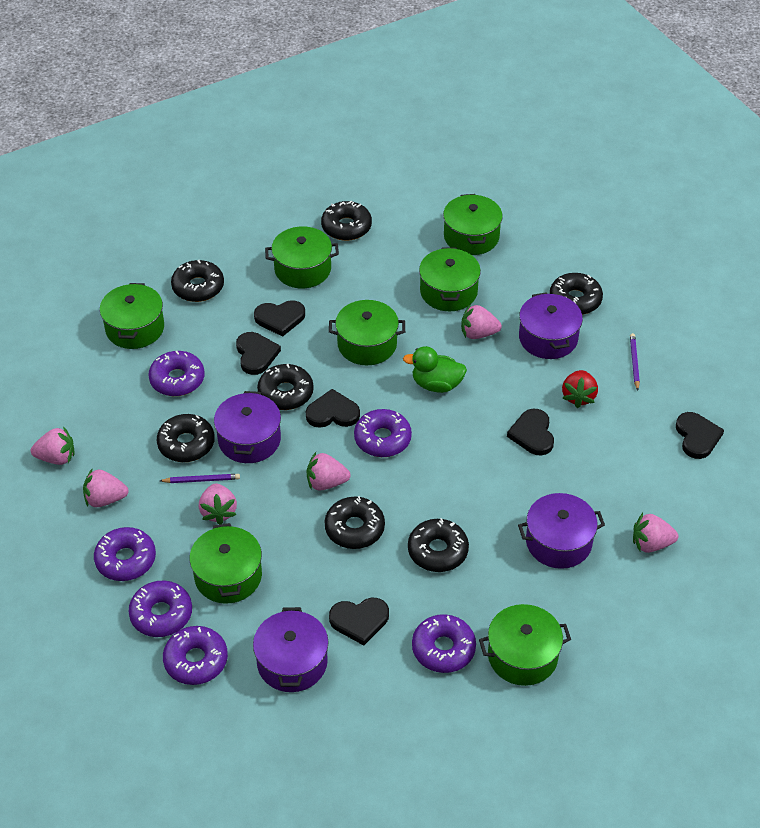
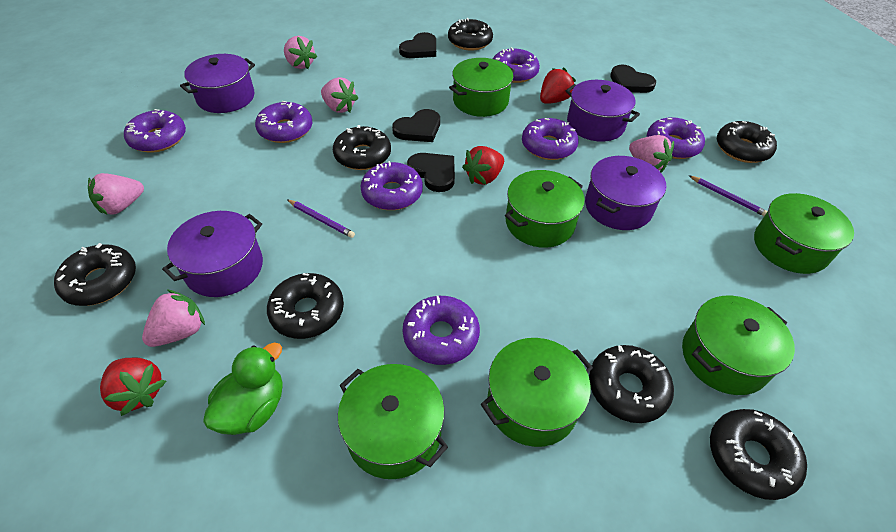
black heart: 6 -> 4
green pot: 7 -> 6
pink strawberry: 6 -> 5
purple donut: 6 -> 7
red strawberry: 1 -> 3

